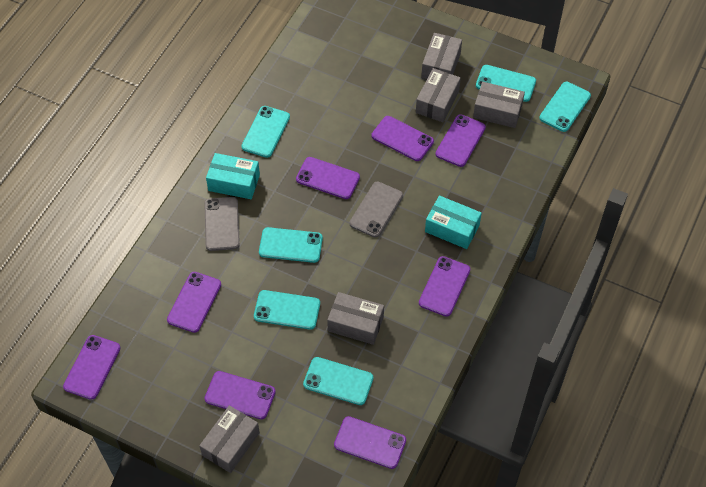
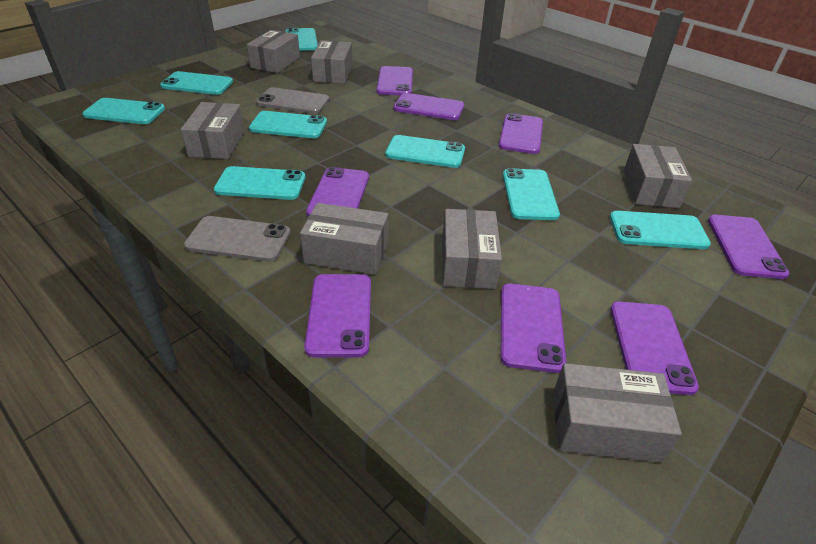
grey box: 5 -> 7
turquoise box: 2 -> 0
turquoise phone: 6 -> 8

